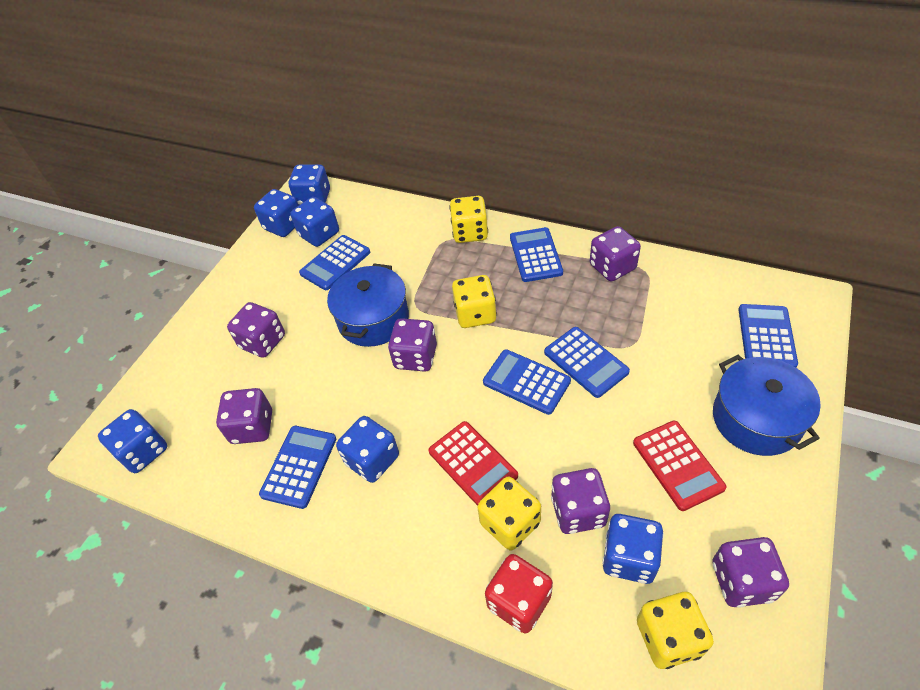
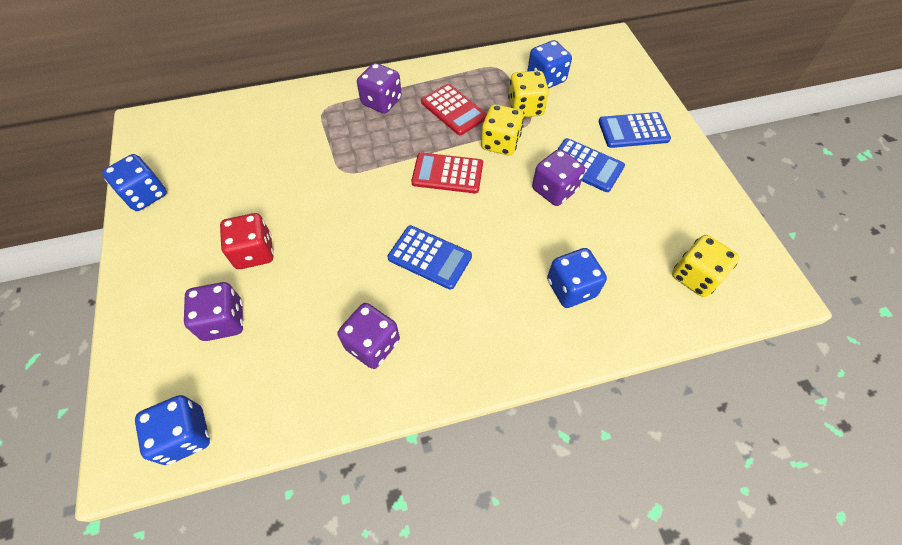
blue calculator: 6 -> 3
blue dice: 6 -> 4
blue pot: 2 -> 0
purple dice: 6 -> 4
yellow dice: 4 -> 3

